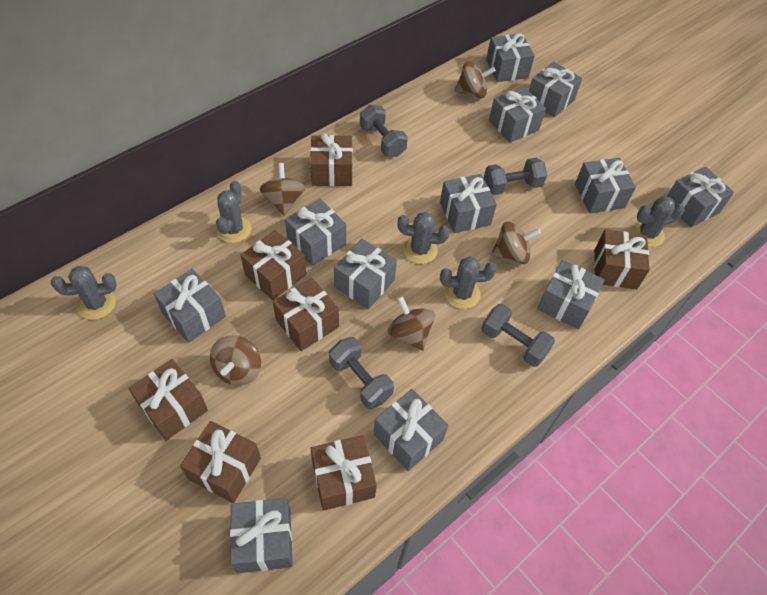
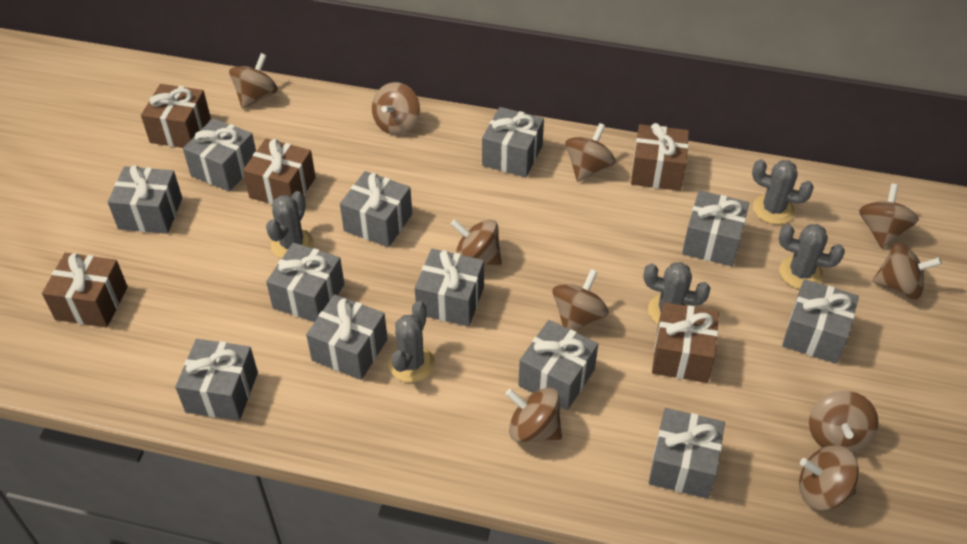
brown gift: 7 -> 5
brown spinning top: 5 -> 10
grey dumbbell: 4 -> 0

